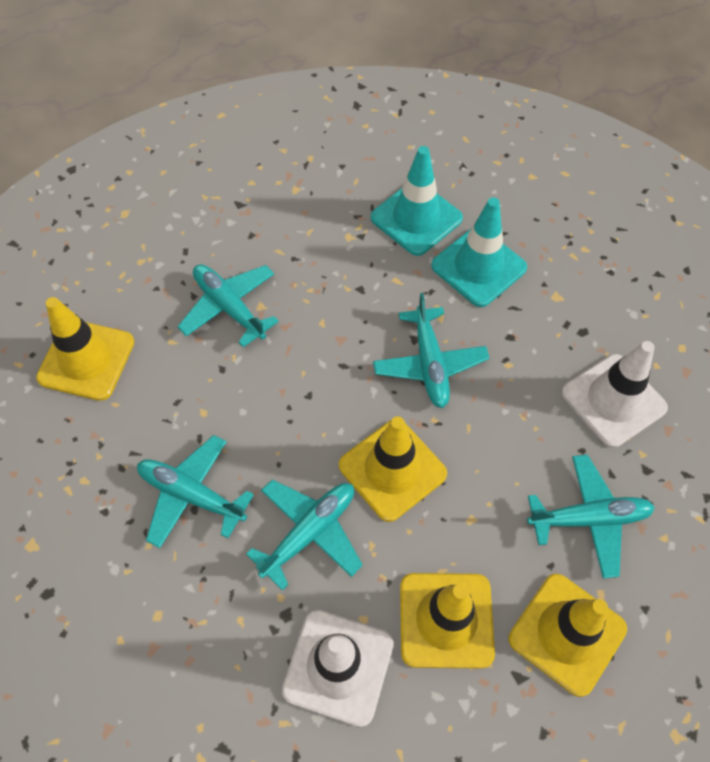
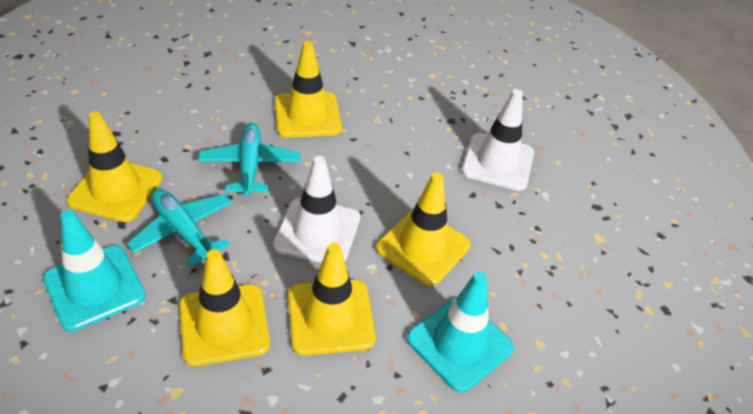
turquoise plane: 5 -> 2
yellow traffic cone: 4 -> 5

